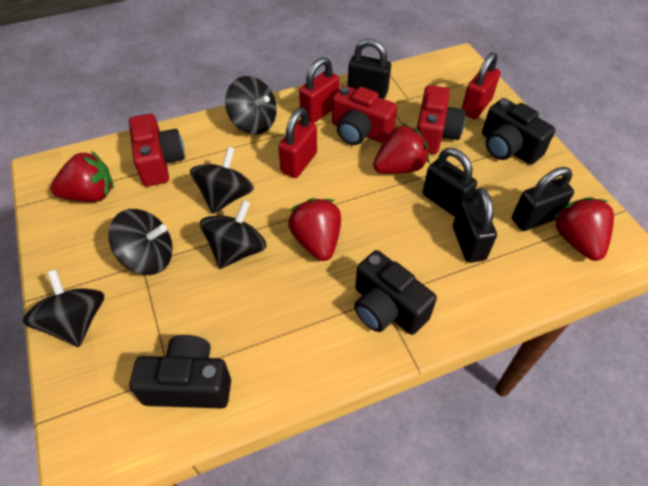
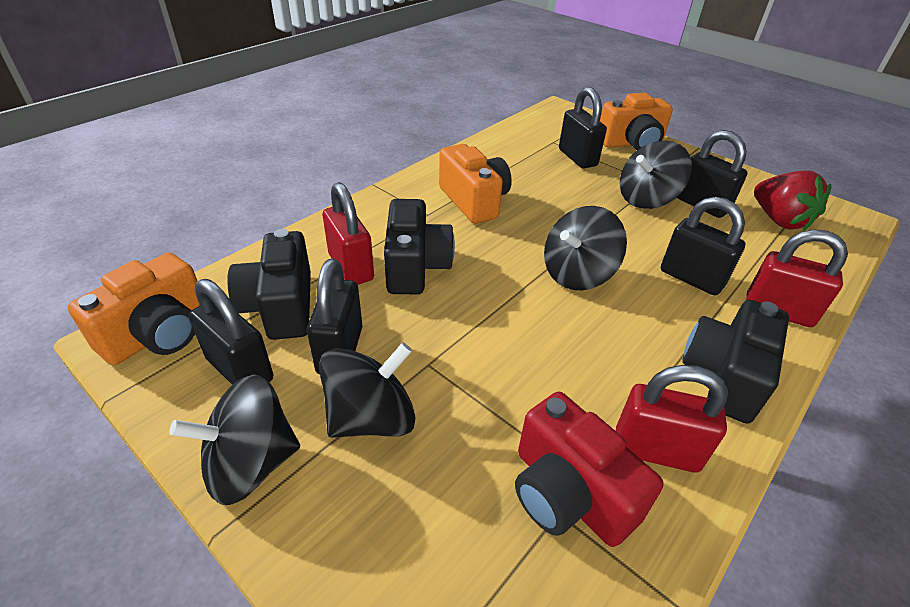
black padlock: 4 -> 5
black spinning top: 5 -> 4
orange camera: 0 -> 3
red camera: 3 -> 1
red strawberry: 4 -> 1

